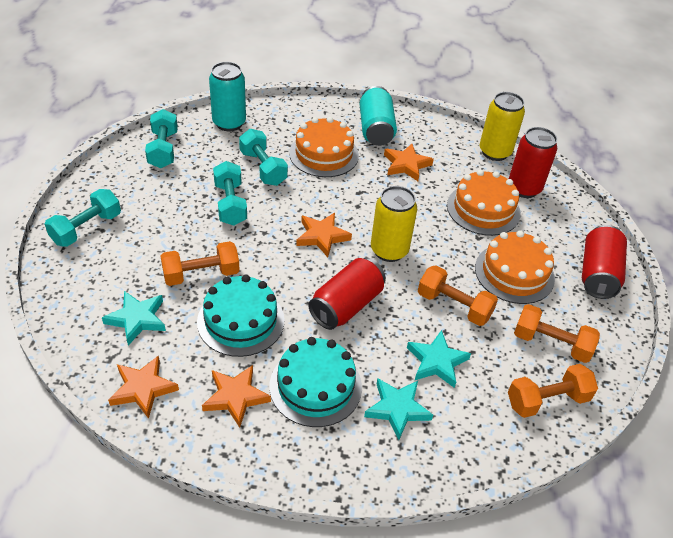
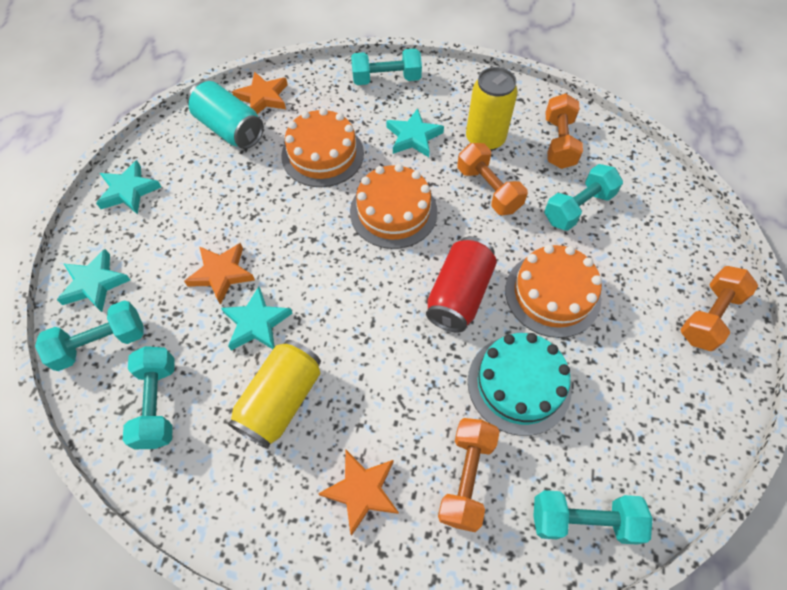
orange star: 4 -> 3
red can: 3 -> 1
turquoise cake: 2 -> 1
turquoise can: 2 -> 1
turquoise dumbbell: 4 -> 5
turquoise star: 3 -> 4

